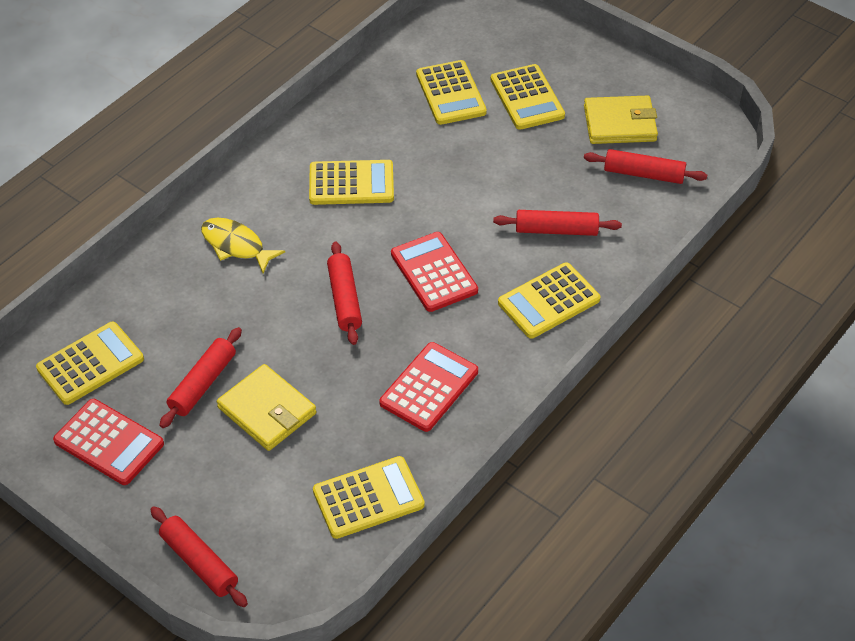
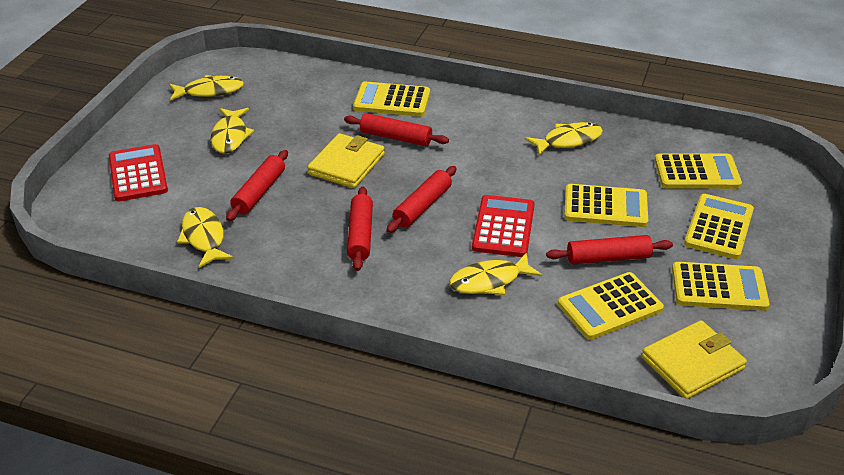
red calculator: 3 -> 2
yellow fish: 1 -> 5

